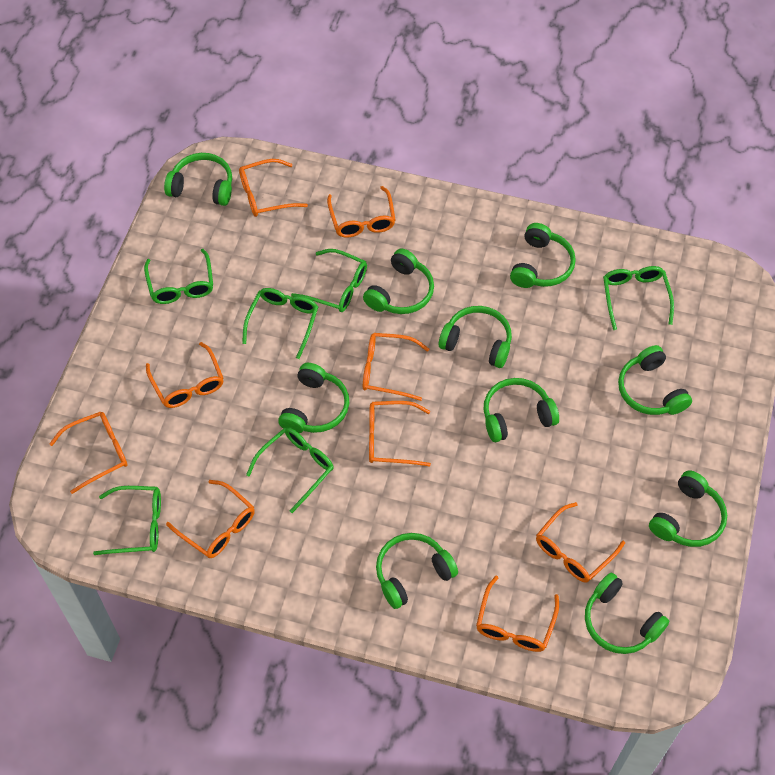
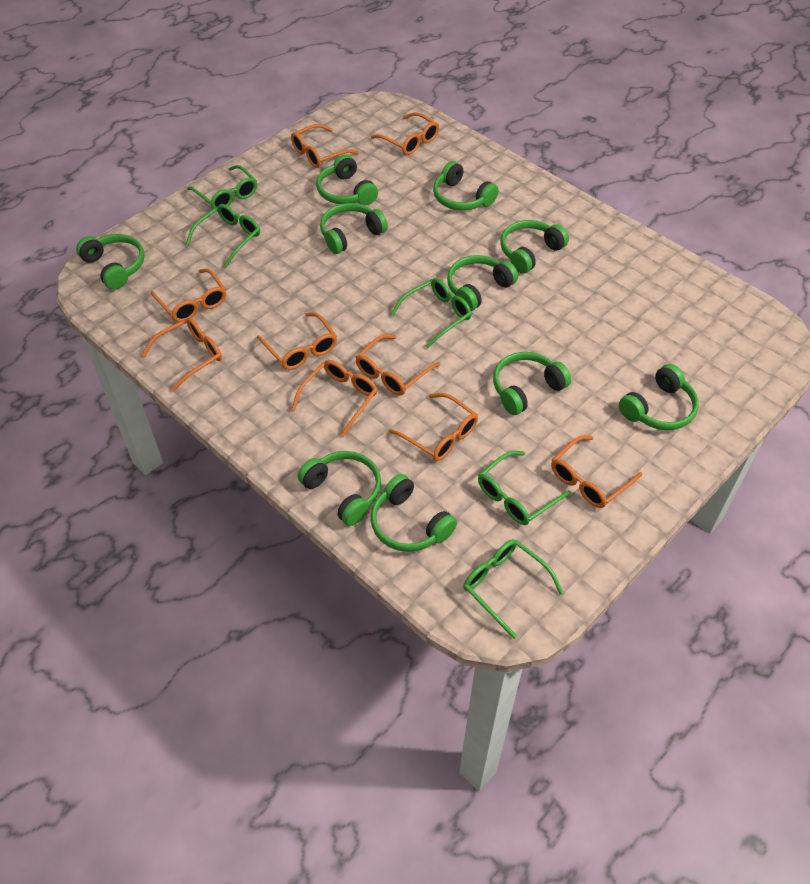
green glasses: 6 -> 5

